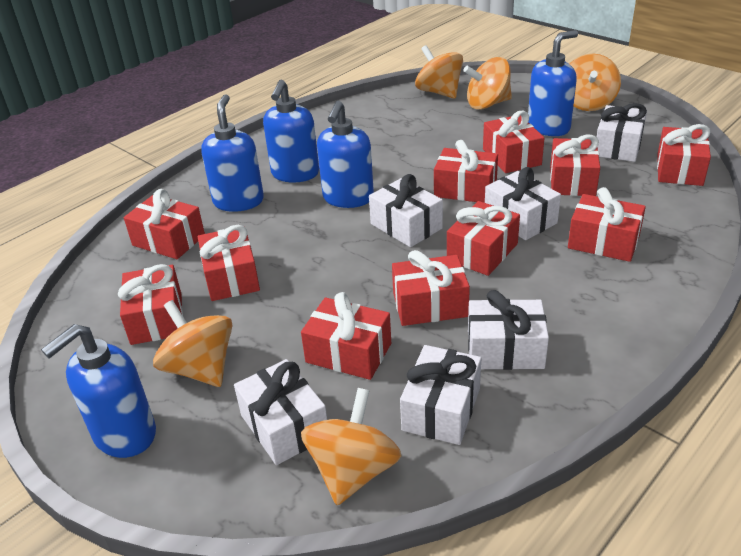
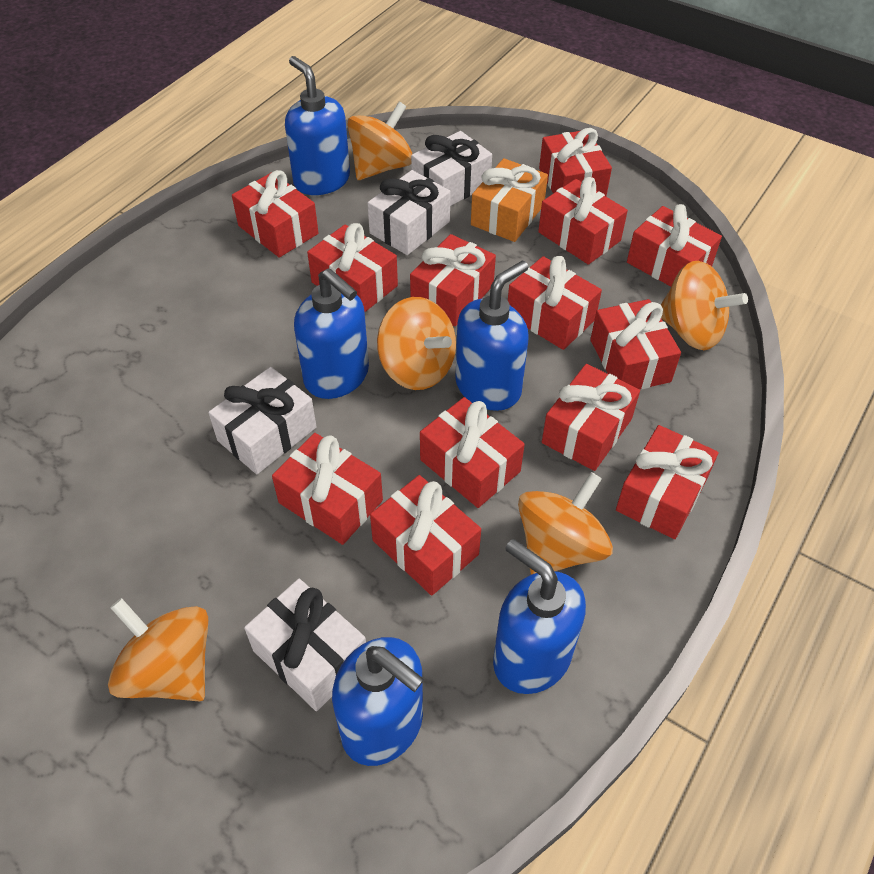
orange gift: 0 -> 1
red gift: 11 -> 13
white gift: 6 -> 4

